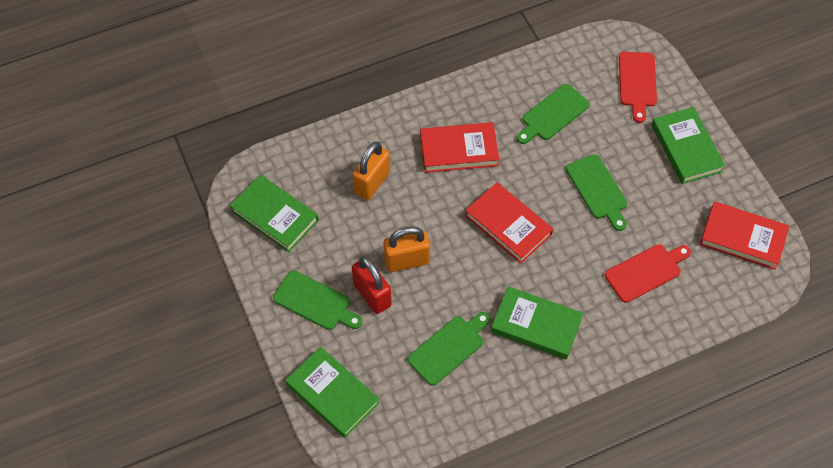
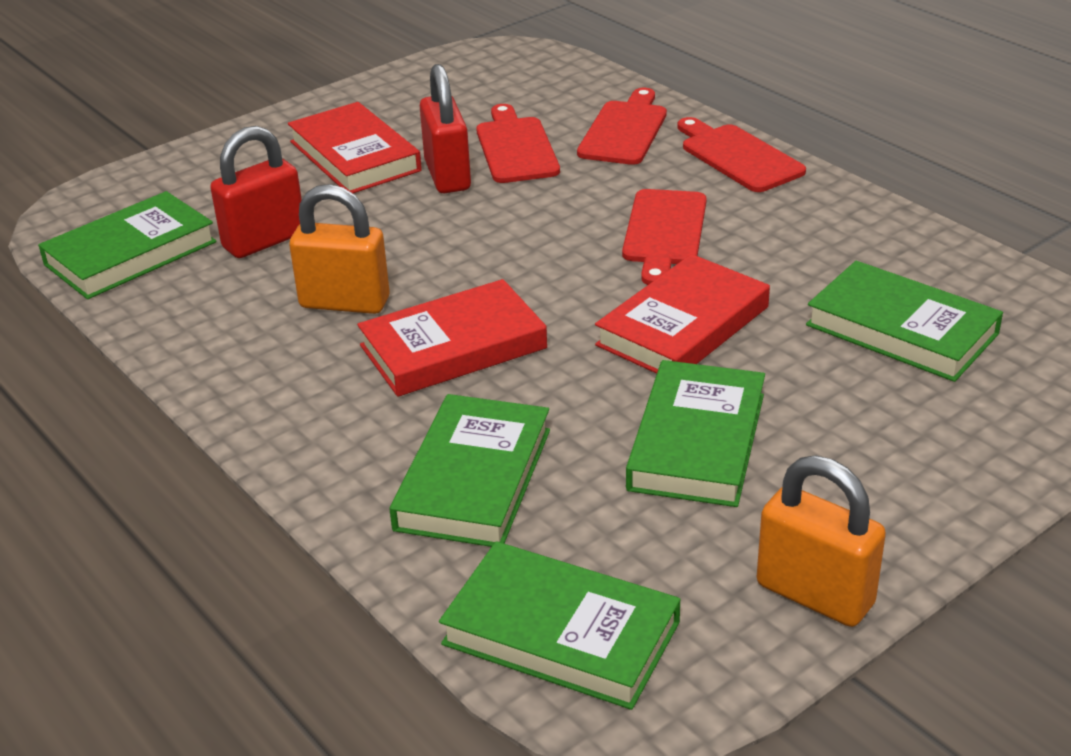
green book: 4 -> 5
green cutting board: 4 -> 0
red cutting board: 2 -> 4
red padlock: 1 -> 2

